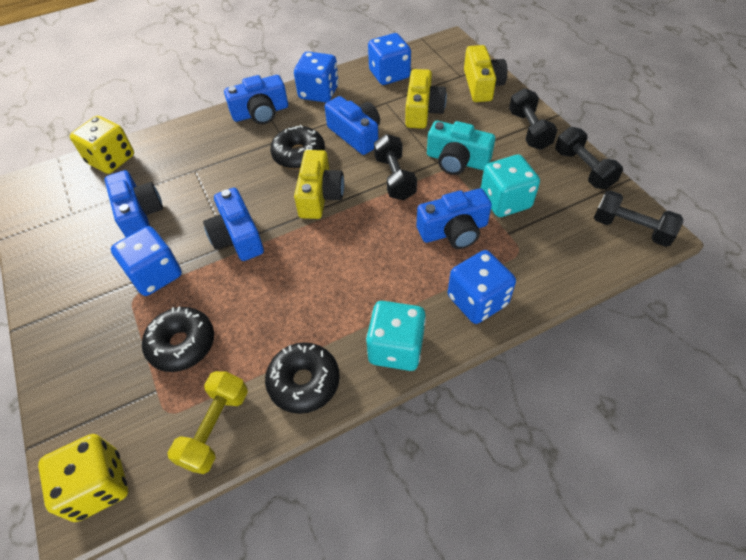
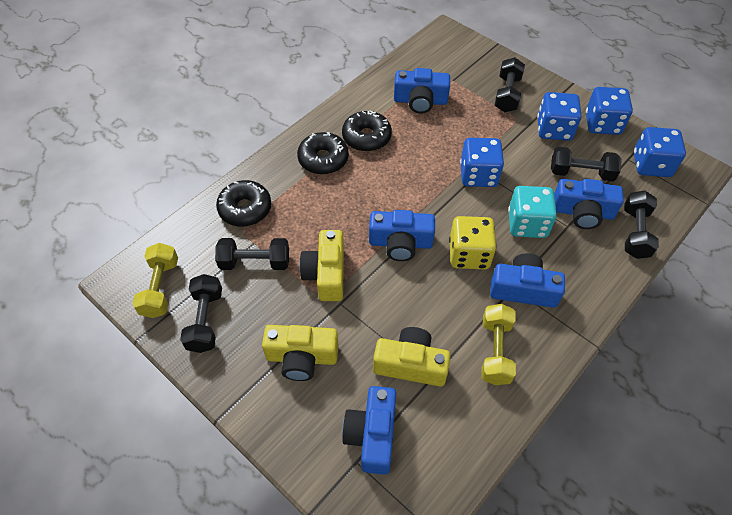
black dumbbell: 4 -> 5
turquoise camera: 1 -> 0
turquoise dice: 2 -> 1
yellow dice: 2 -> 1
yellow dumbbell: 1 -> 2

